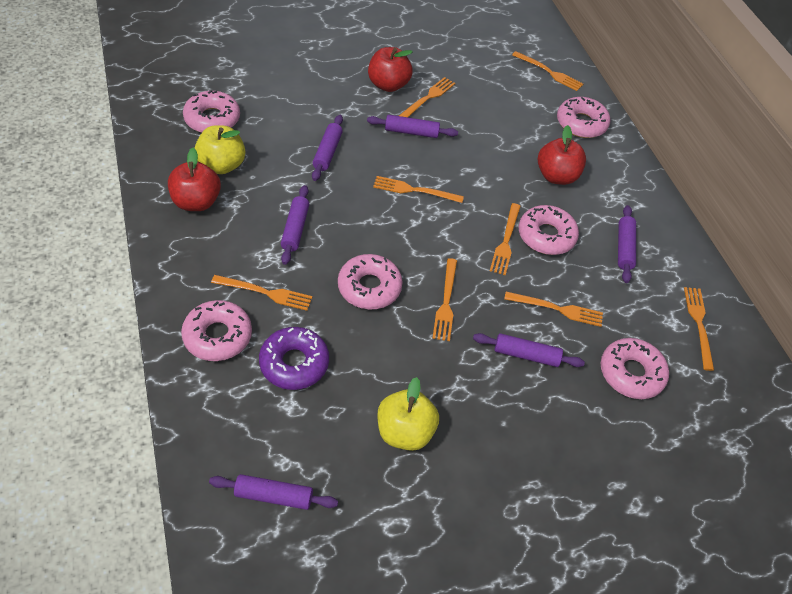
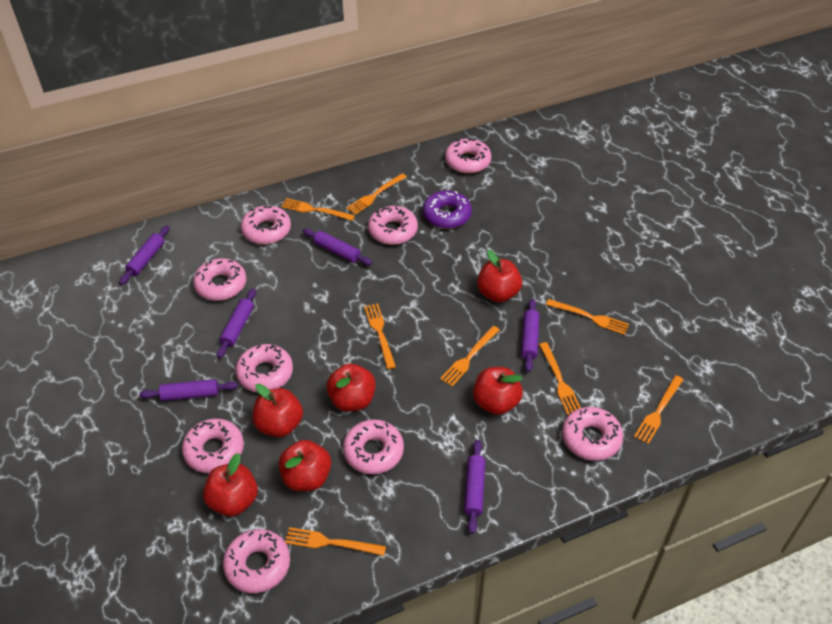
pink donut: 6 -> 9
red apple: 3 -> 6
yellow apple: 2 -> 0

